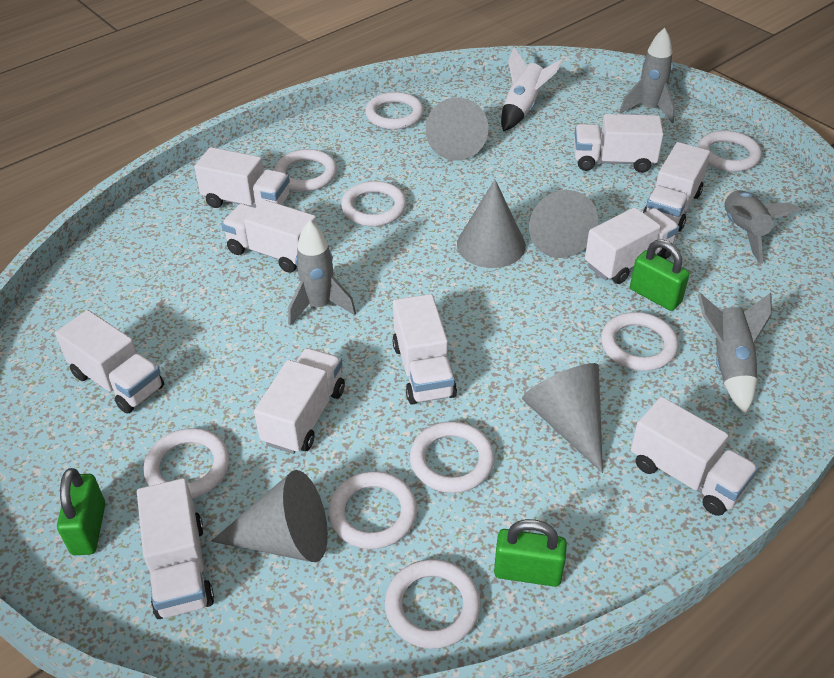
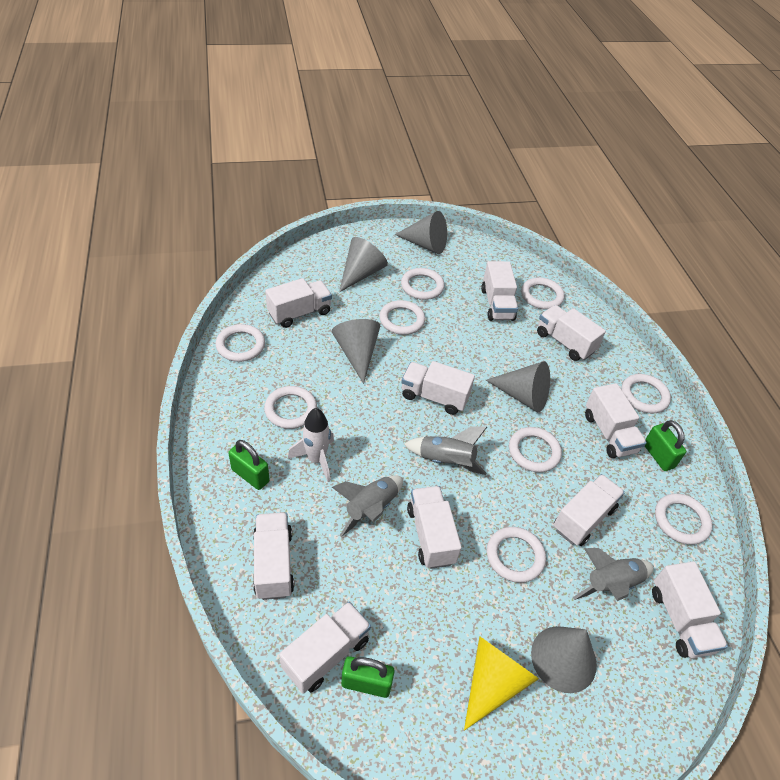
grey rocket: 4 -> 3
yellow cone: 0 -> 1

